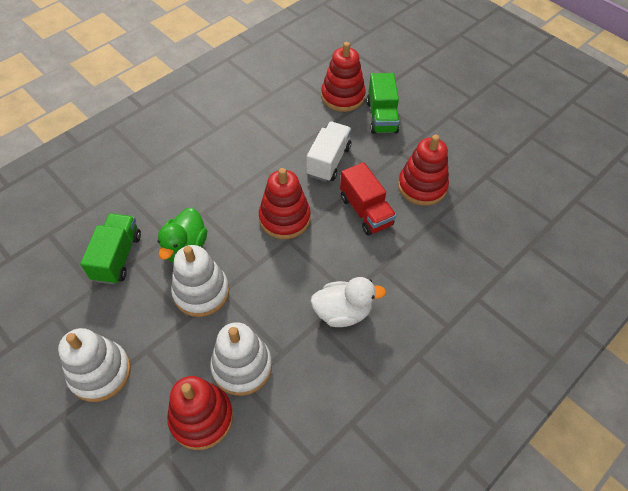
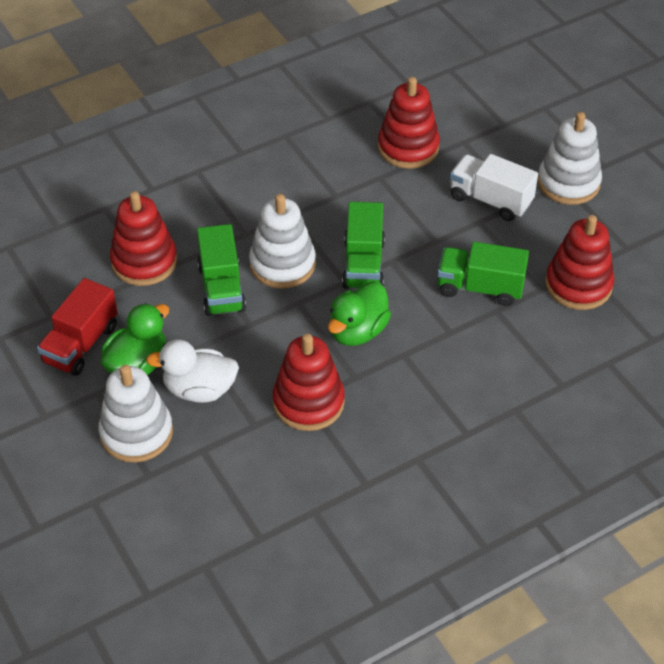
green duck: 1 -> 2
green truck: 2 -> 3

